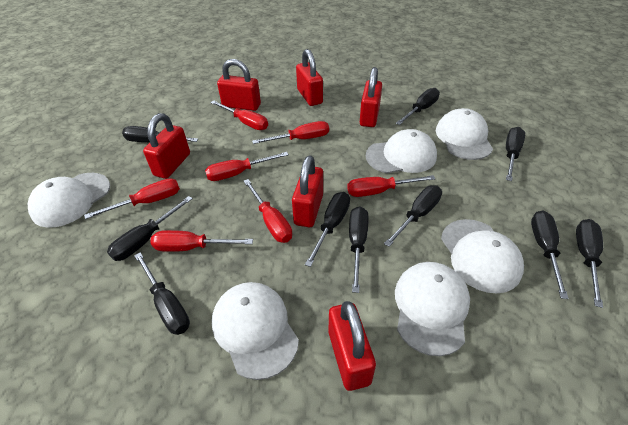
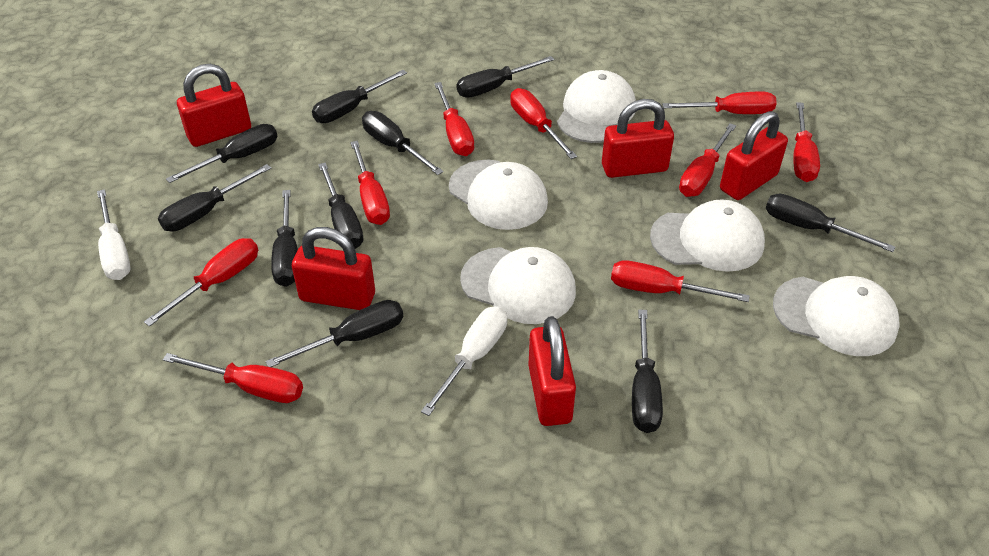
red padlock: 6 -> 5
red screwdriver: 7 -> 9
white cap: 6 -> 5
white screwdriver: 0 -> 2

